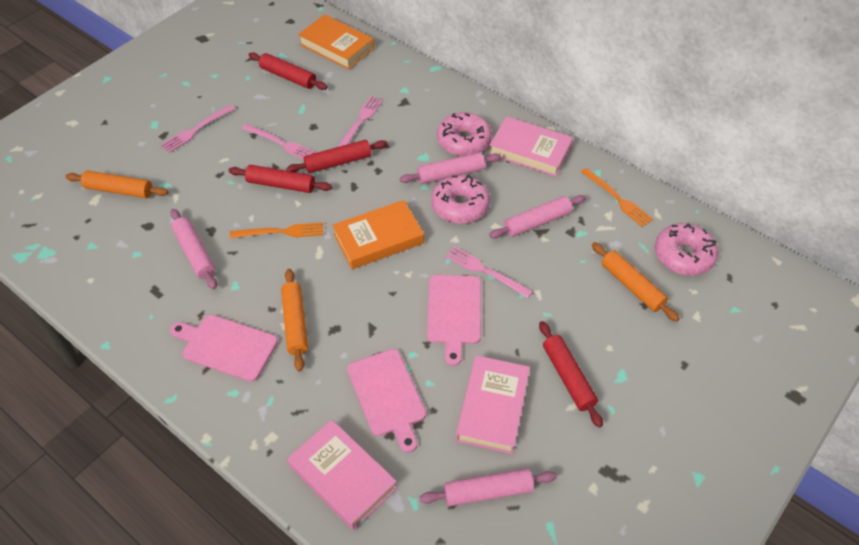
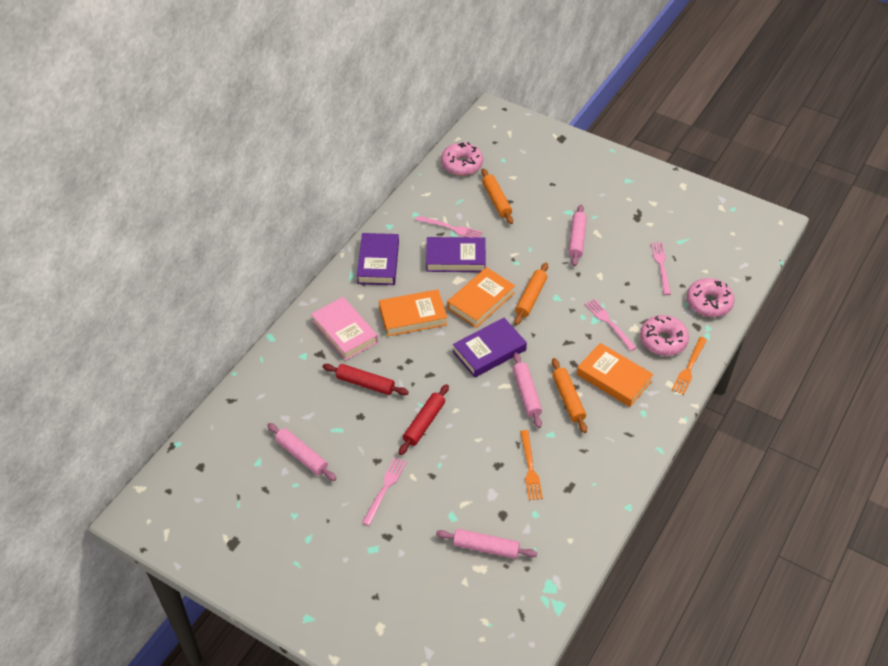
orange book: 2 -> 3
pink book: 3 -> 1
pink cutting board: 3 -> 0
purple book: 0 -> 3
red rolling pin: 4 -> 2

